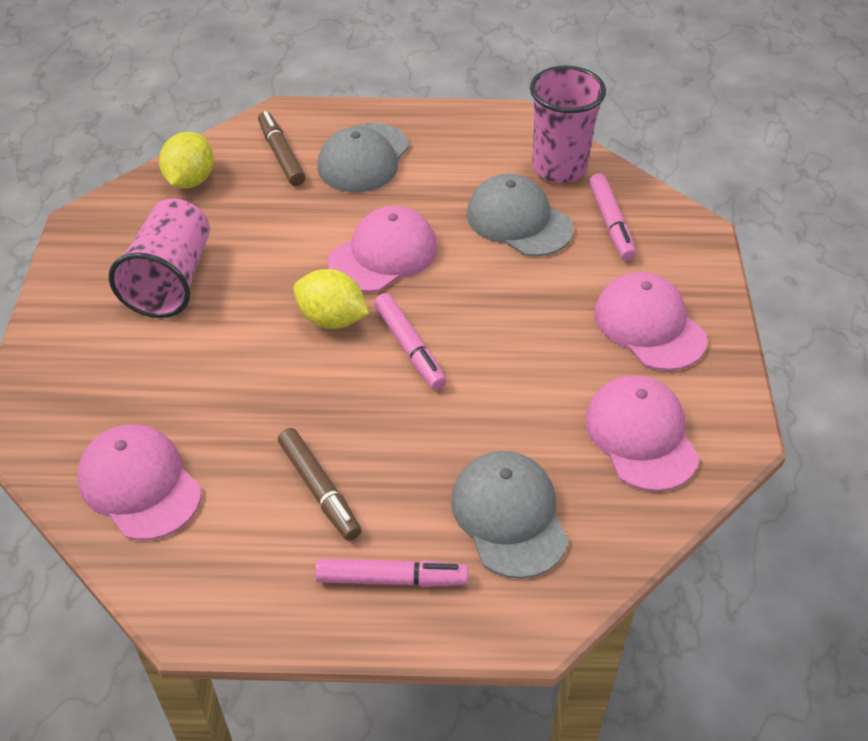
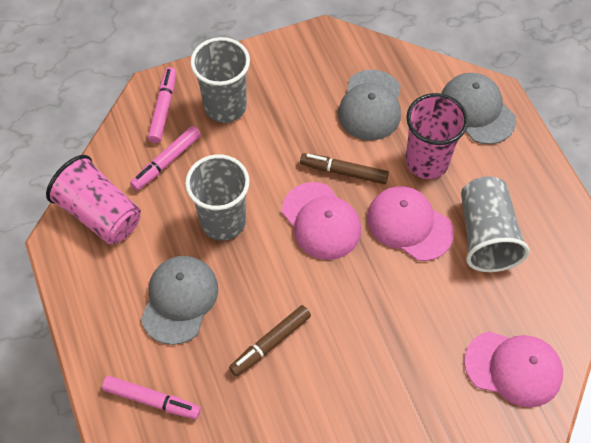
grey cup: 0 -> 3
pink cap: 4 -> 3
yellow lemon: 2 -> 0

